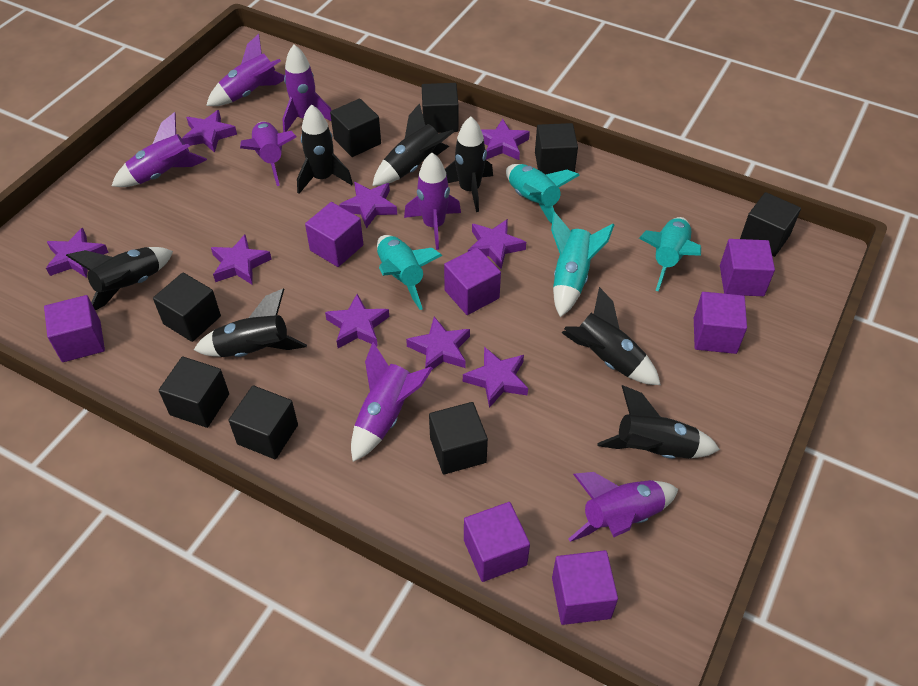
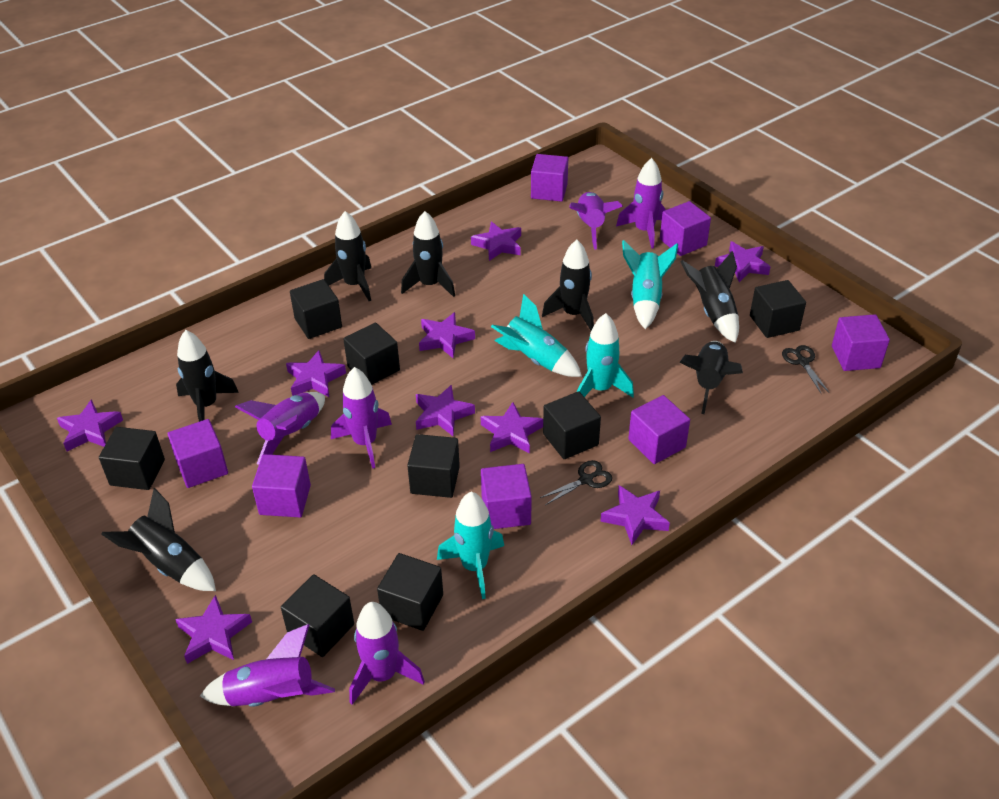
black scissors: 0 -> 2
purple rocket: 7 -> 6

